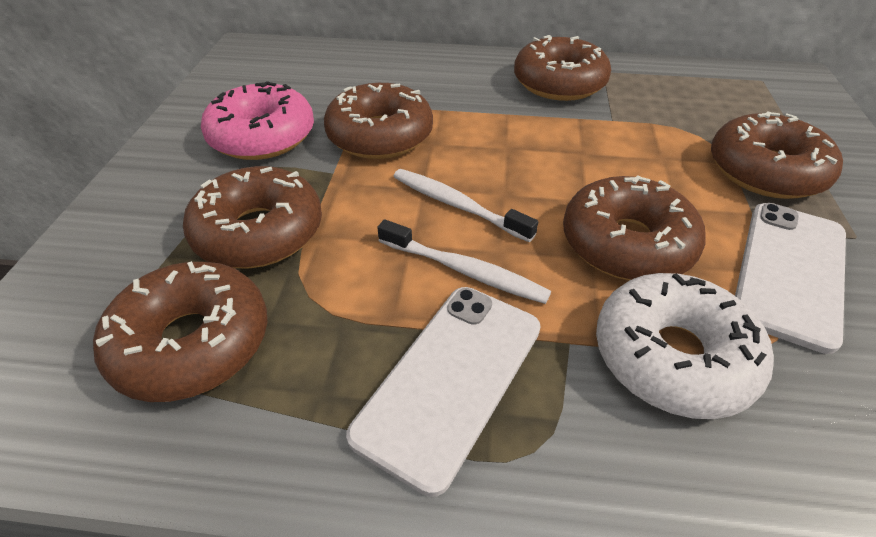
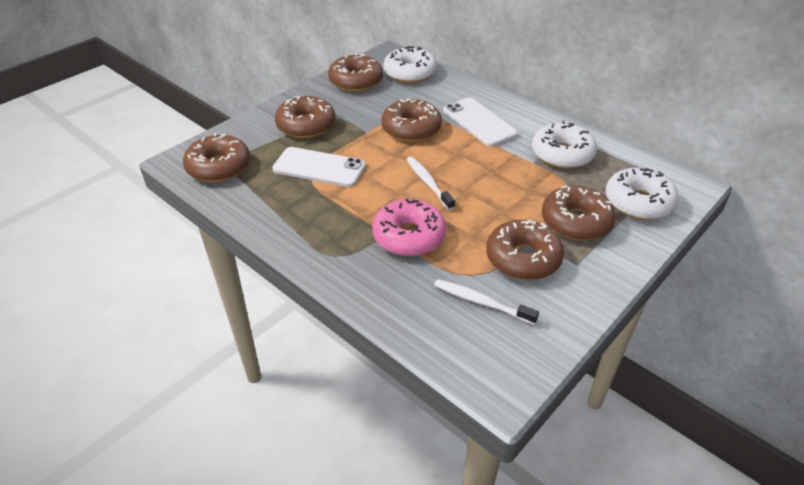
white donut: 1 -> 3

